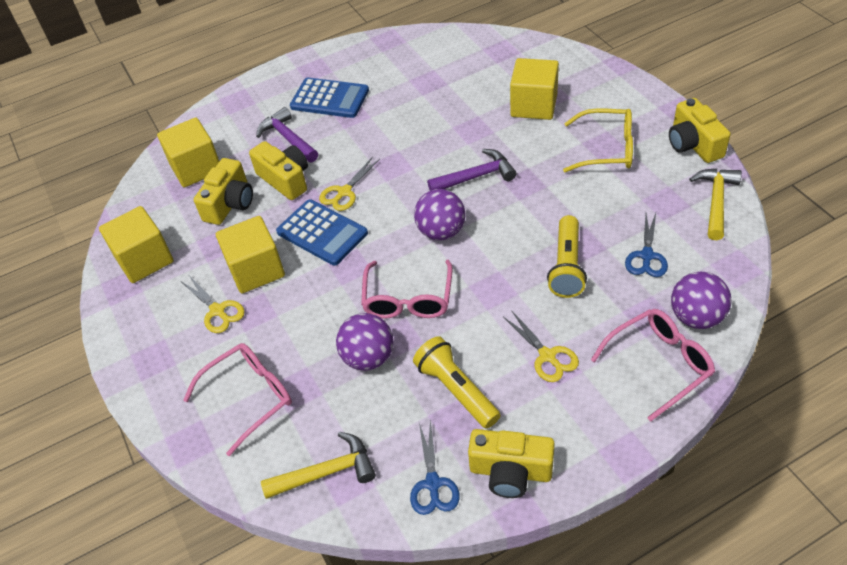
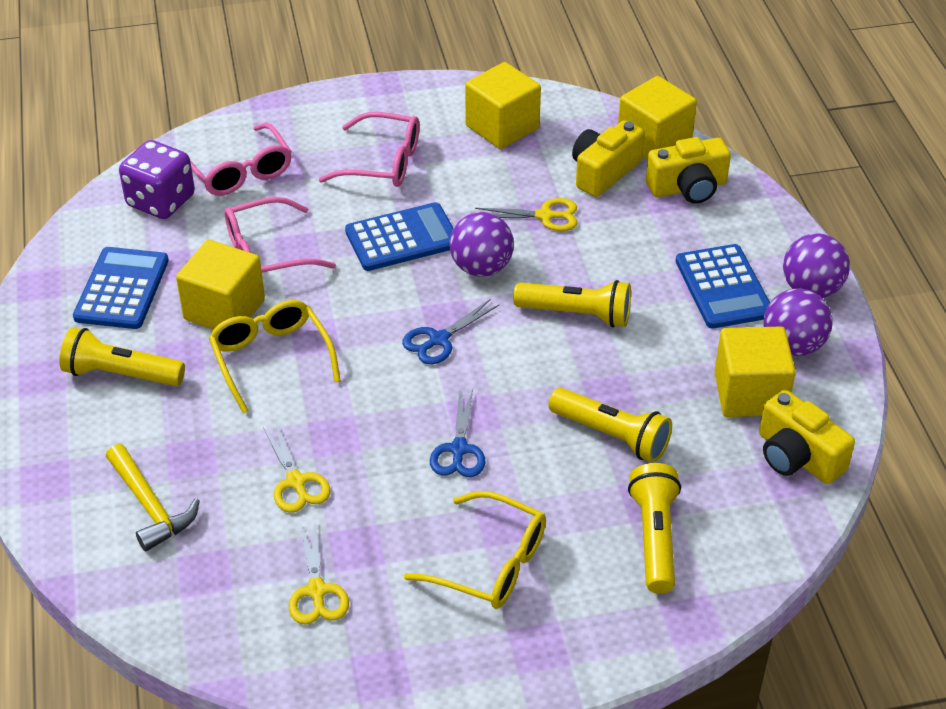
blue calculator: 2 -> 3
purple dice: 0 -> 1
purple hammer: 2 -> 0
yellow camera: 4 -> 3
yellow flashlight: 2 -> 4
yellow glasses: 1 -> 2
yellow hammer: 2 -> 1

